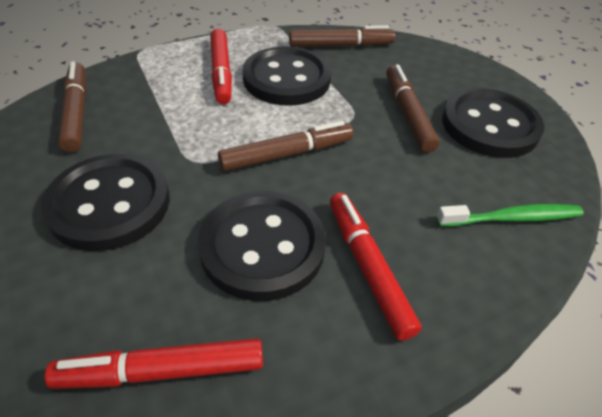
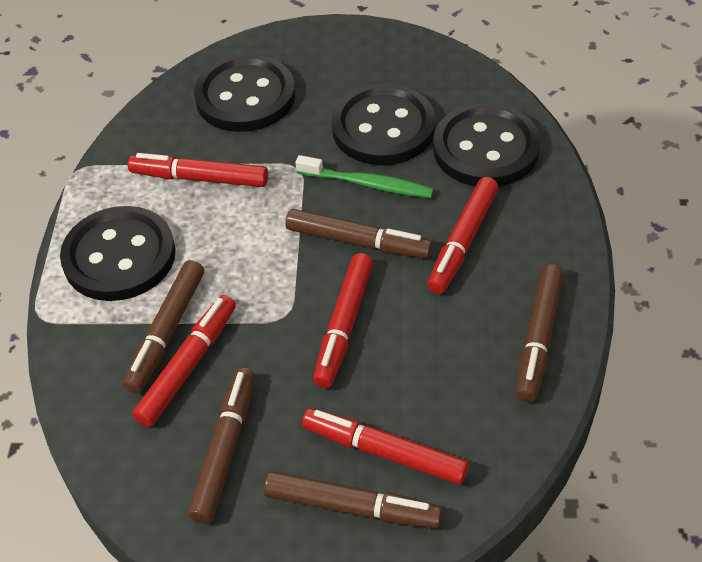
brown marker: 4 -> 5
red marker: 3 -> 5

